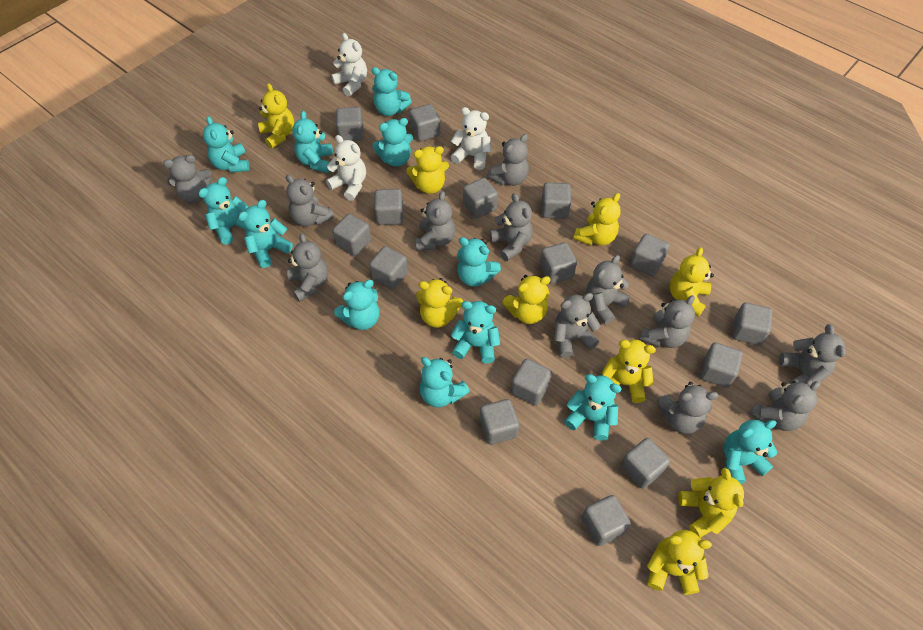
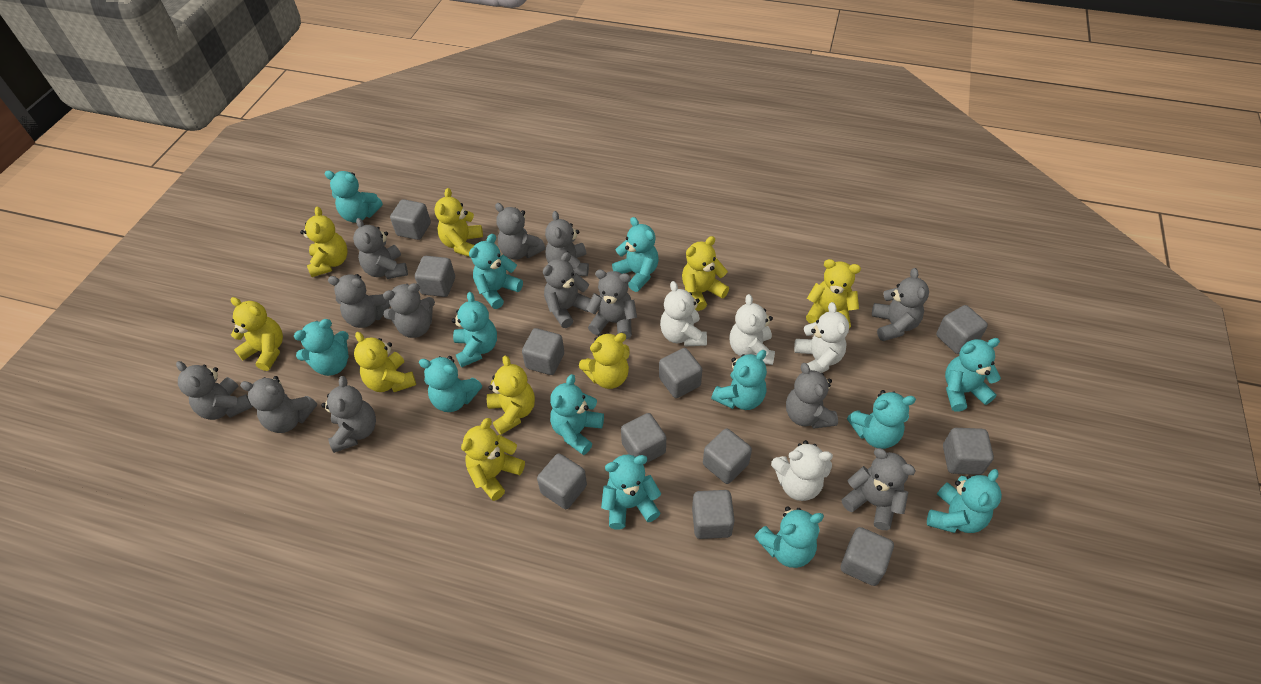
grey cube: 15 -> 11
grey teddy bear: 12 -> 13
turquoise teddy bear: 12 -> 13
white teddy bear: 3 -> 4

